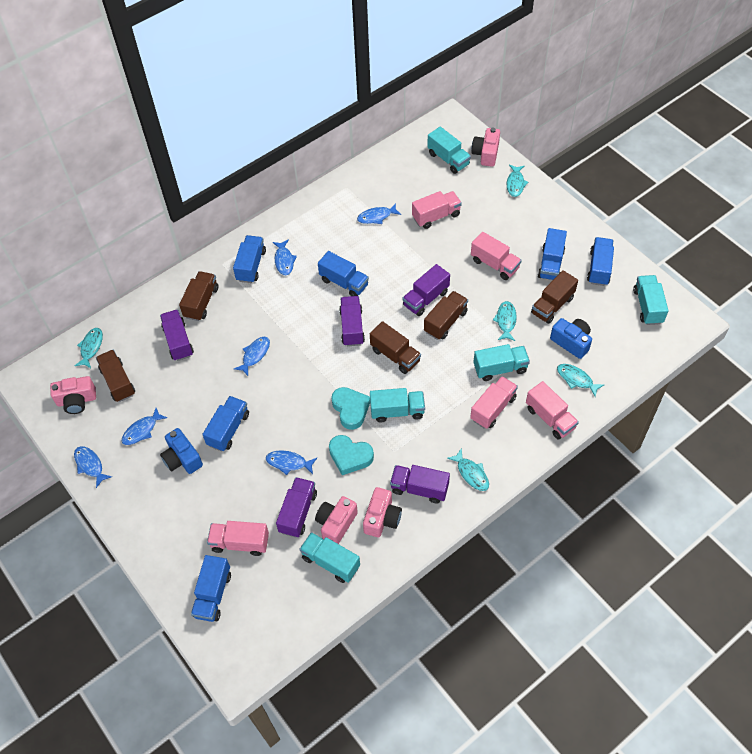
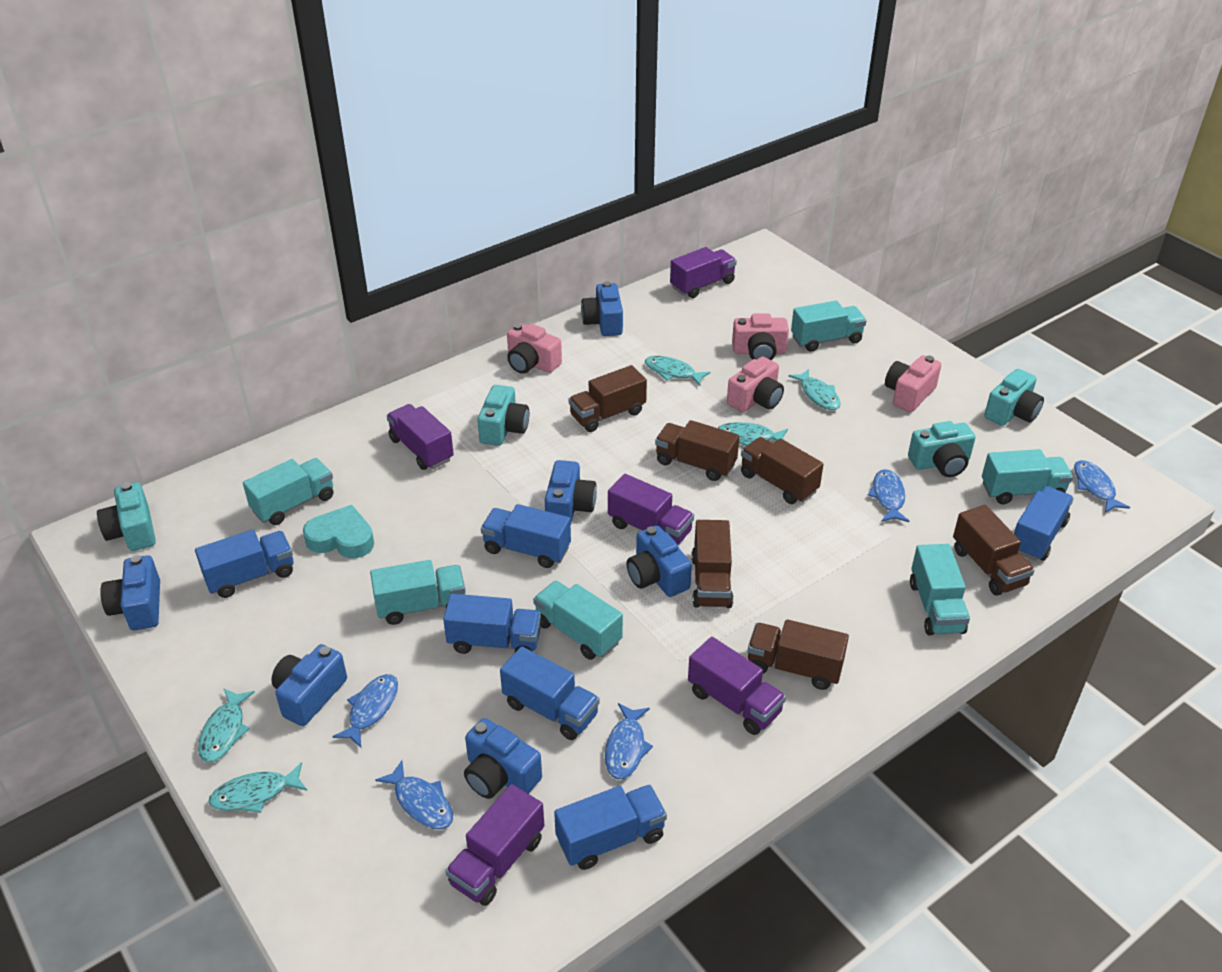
blue camera: 2 -> 6
blue fish: 6 -> 5
brown truck: 5 -> 6
pink truck: 5 -> 0
turquoise camera: 0 -> 4
turquoise heart: 2 -> 1
turquoise truck: 5 -> 6

